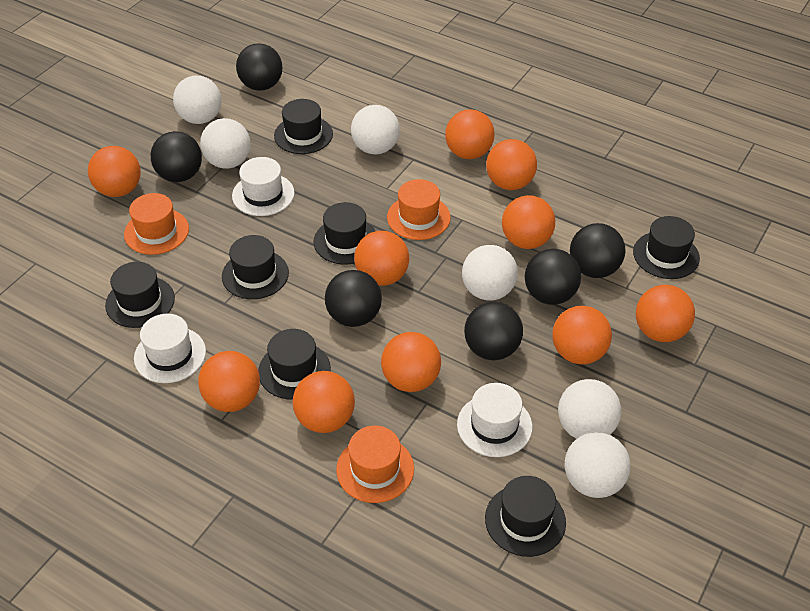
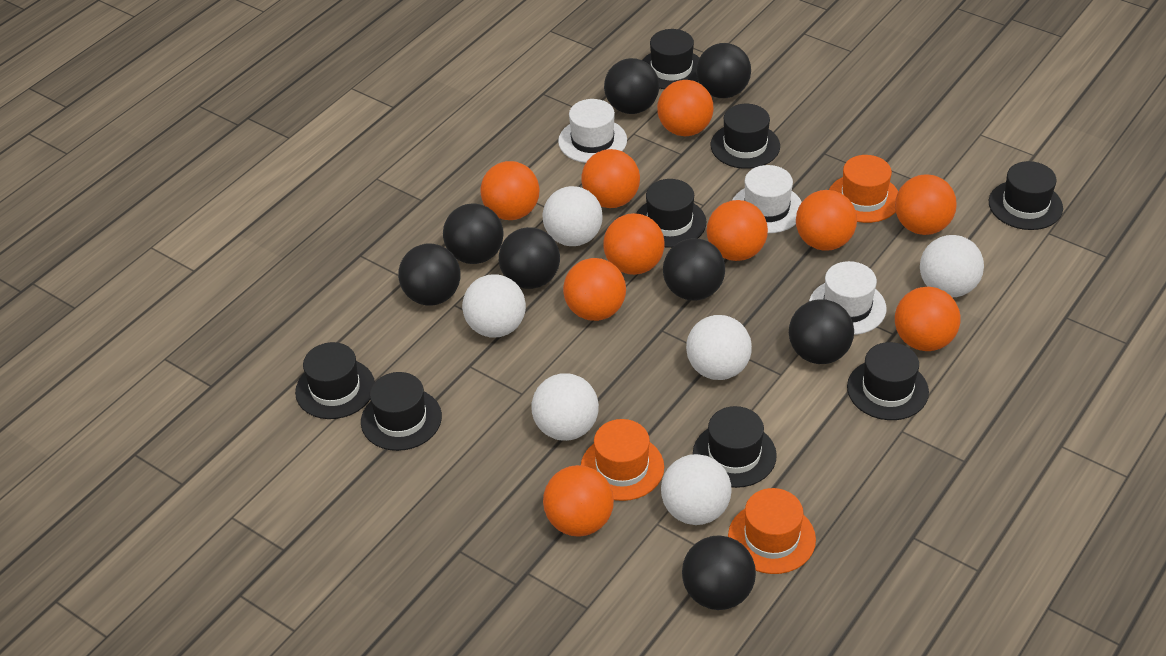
black ball: 6 -> 8
black hat: 7 -> 8

